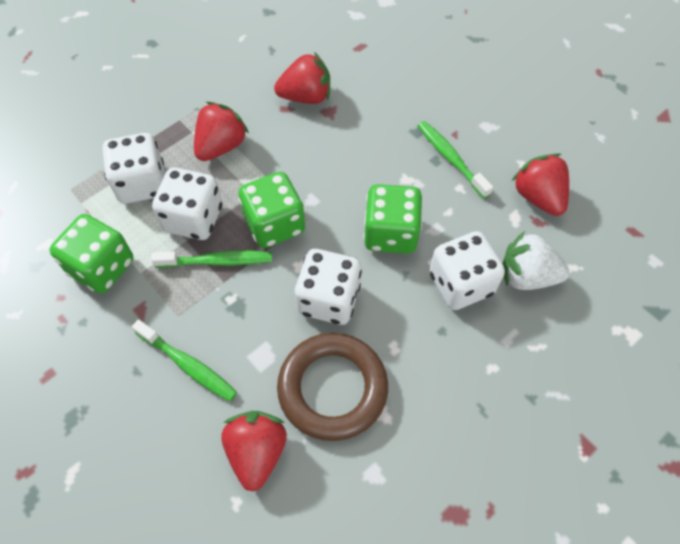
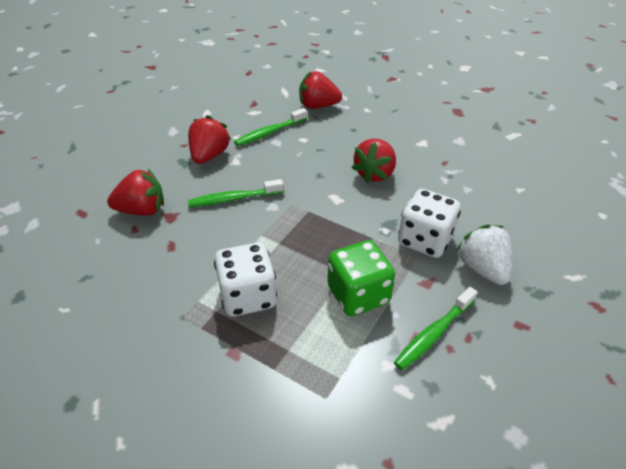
brown ring: 1 -> 0
green dice: 3 -> 1
white dice: 4 -> 2

